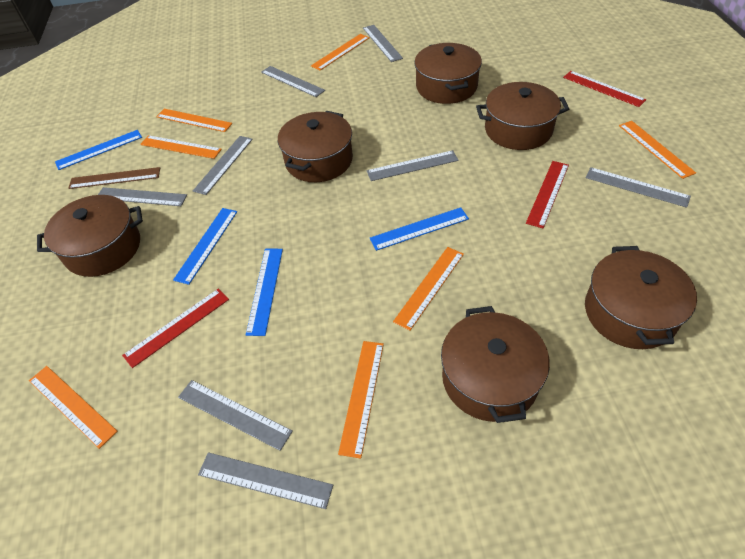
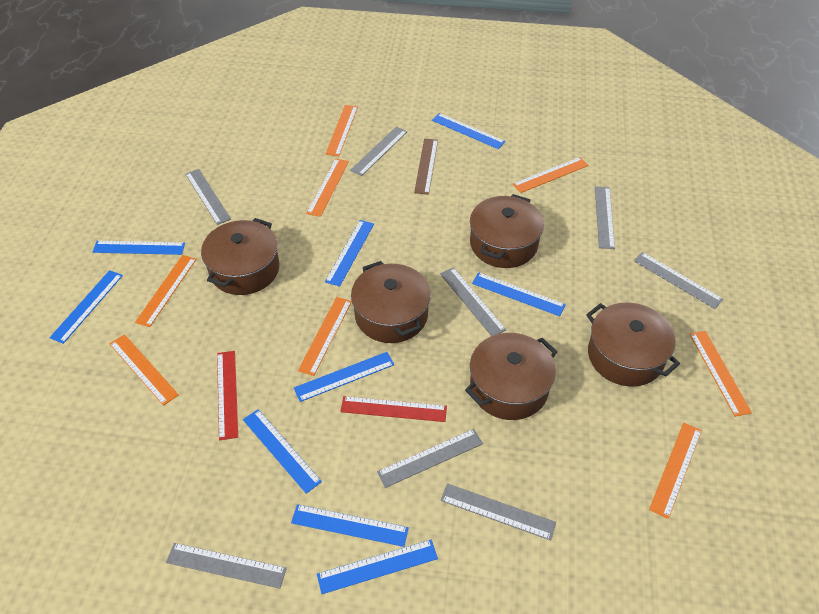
blue ruler: 4 -> 9
brown pot: 6 -> 5
orange ruler: 7 -> 8
red ruler: 3 -> 2

